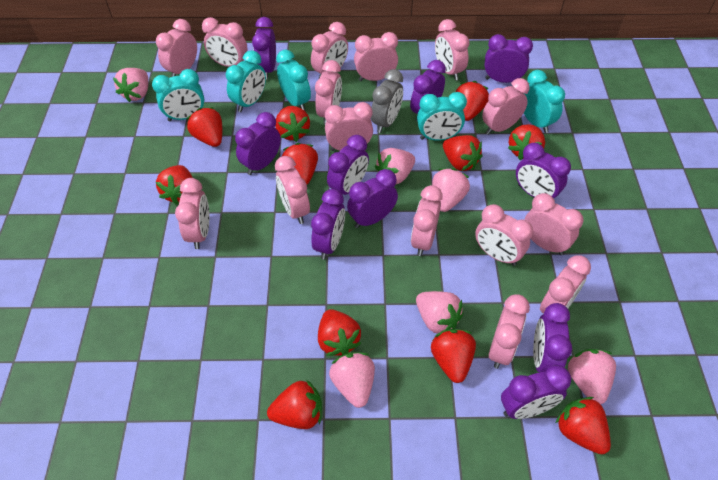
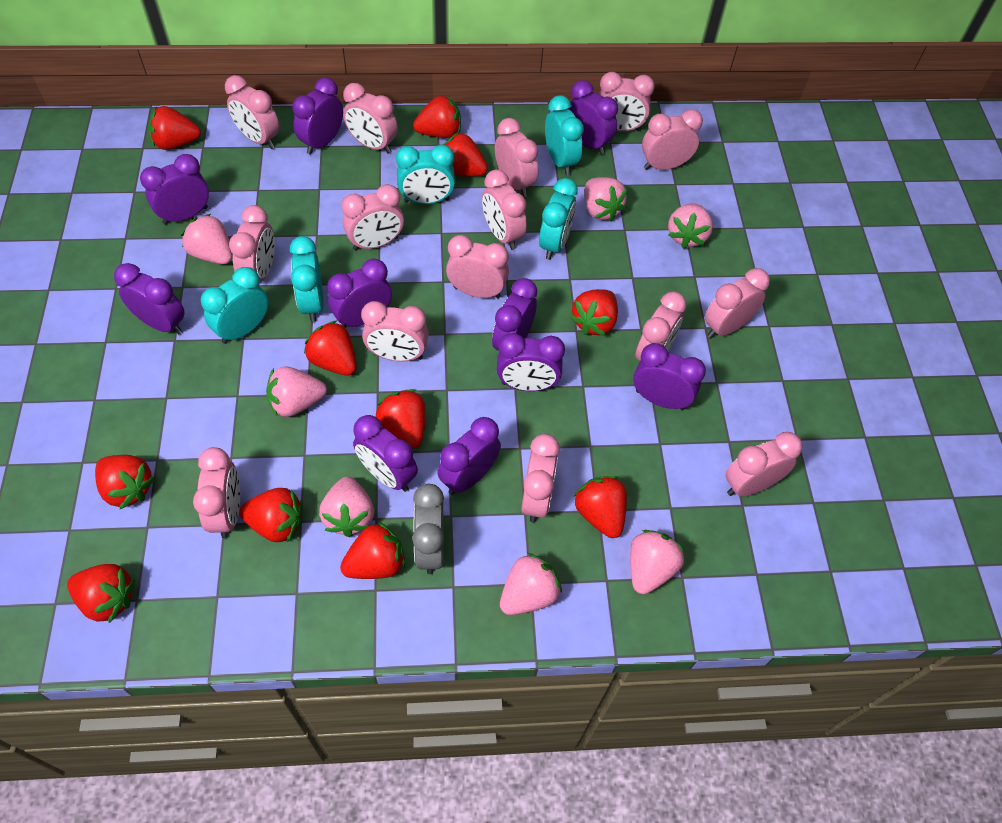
pink strawberry: 6 -> 7

